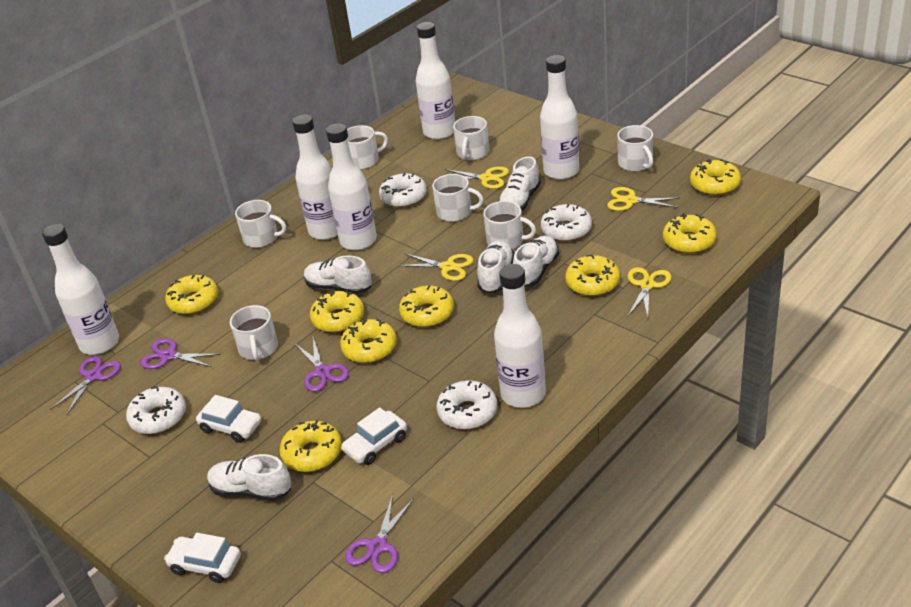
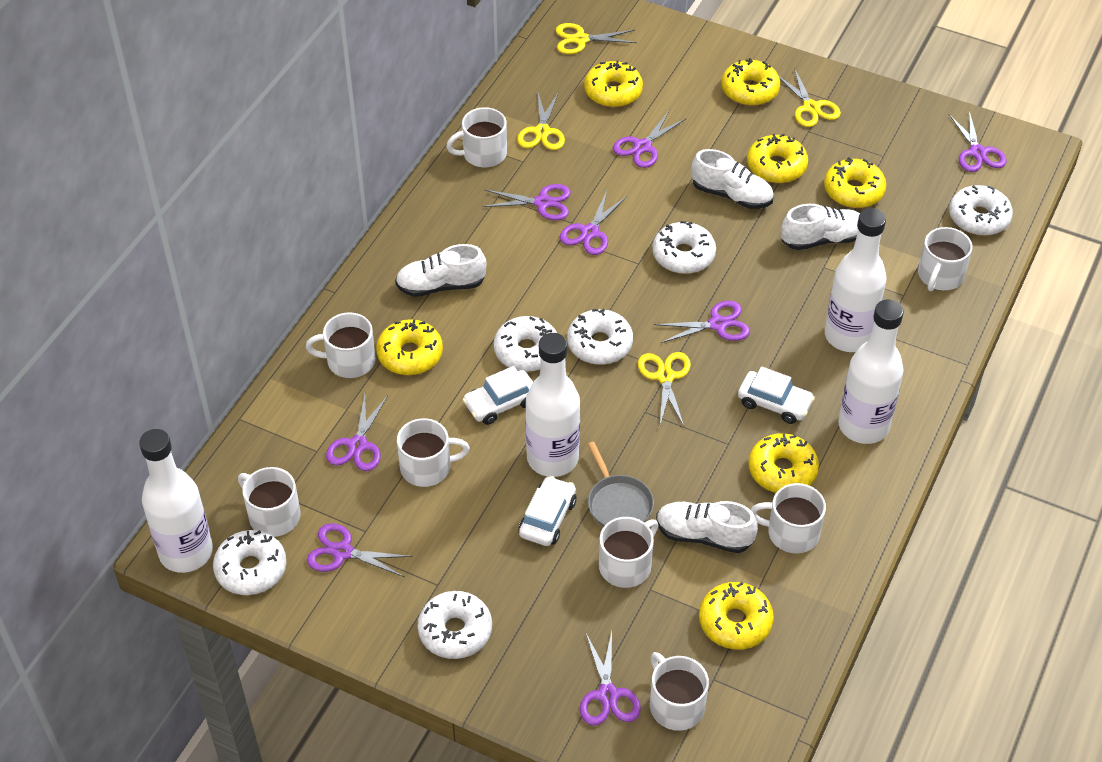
grey pan: 0 -> 1
purple scissors: 4 -> 8
white bottle: 6 -> 4
white donut: 4 -> 6
white mug: 7 -> 8
white shoe: 5 -> 4
yellow donut: 8 -> 7

